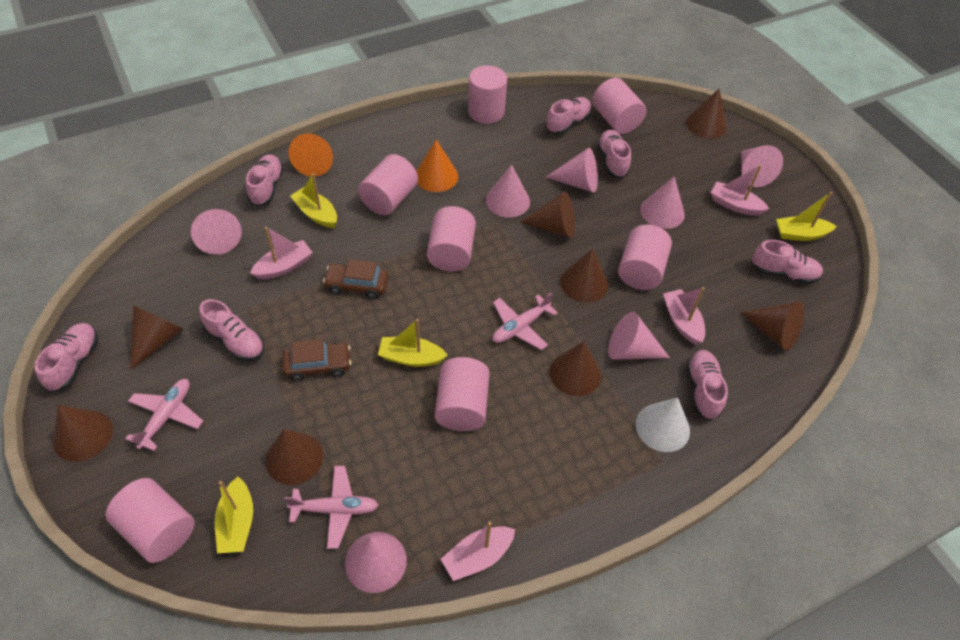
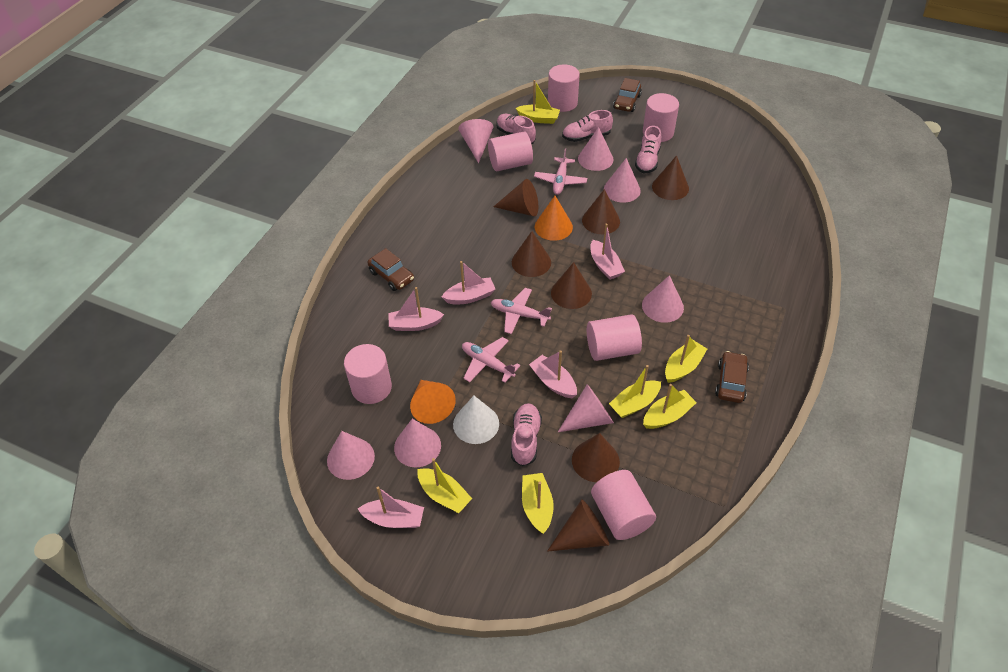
brown car: 2 -> 3
brown cone: 8 -> 7
pink boat: 4 -> 5
pink cylinder: 7 -> 6
pink shoe: 7 -> 4
yellow boat: 4 -> 6

